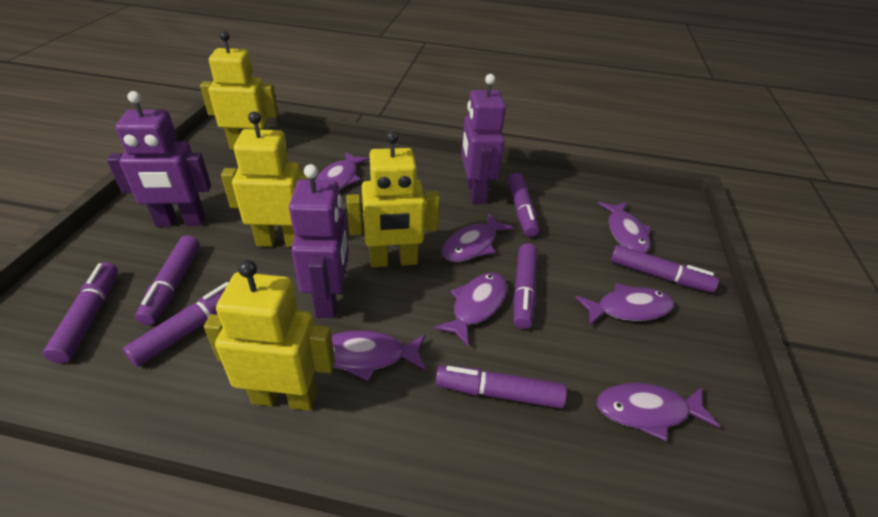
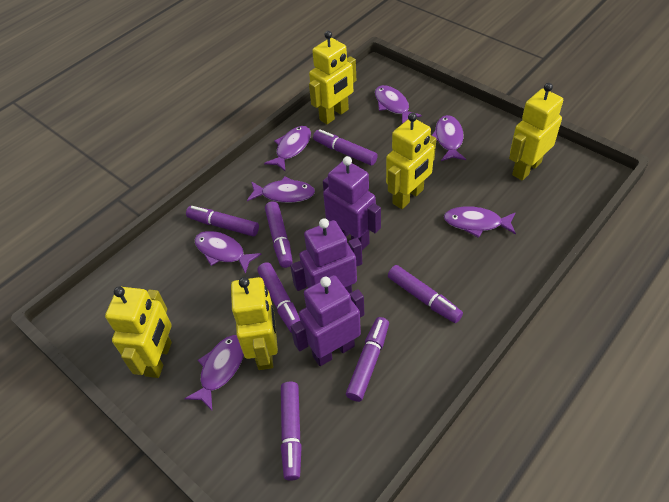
yellow robot: 4 -> 5

